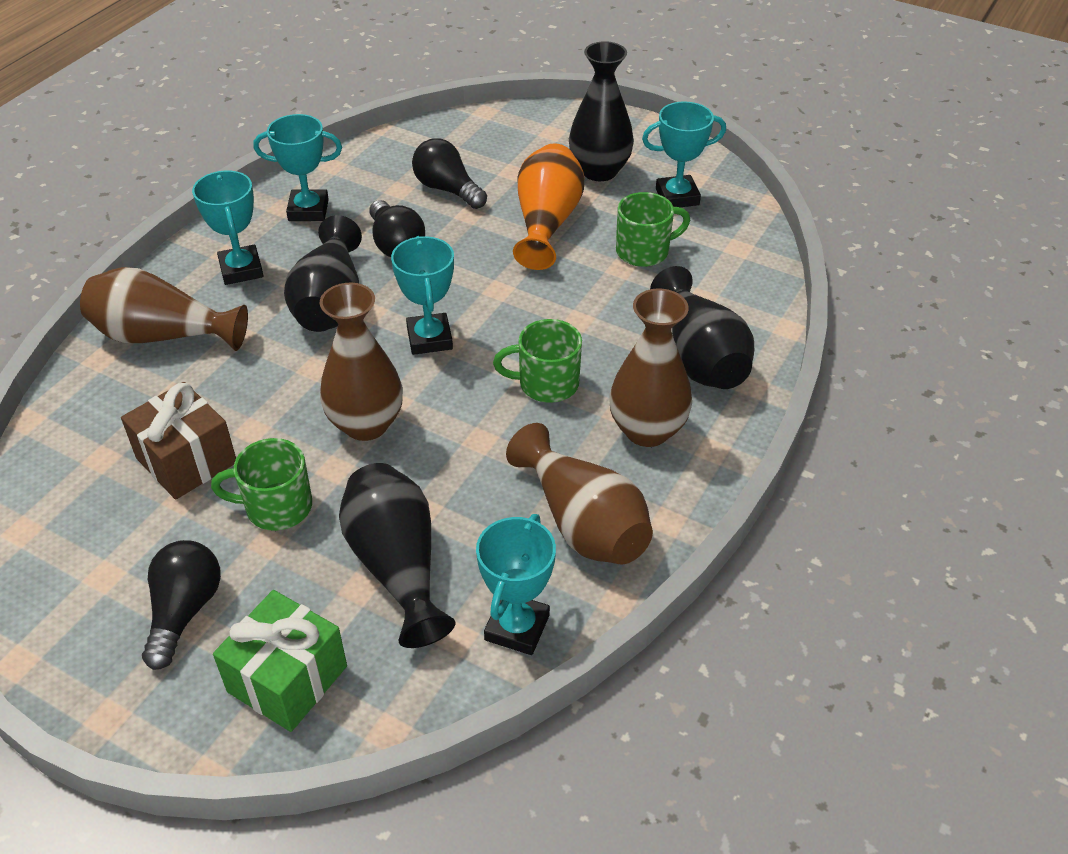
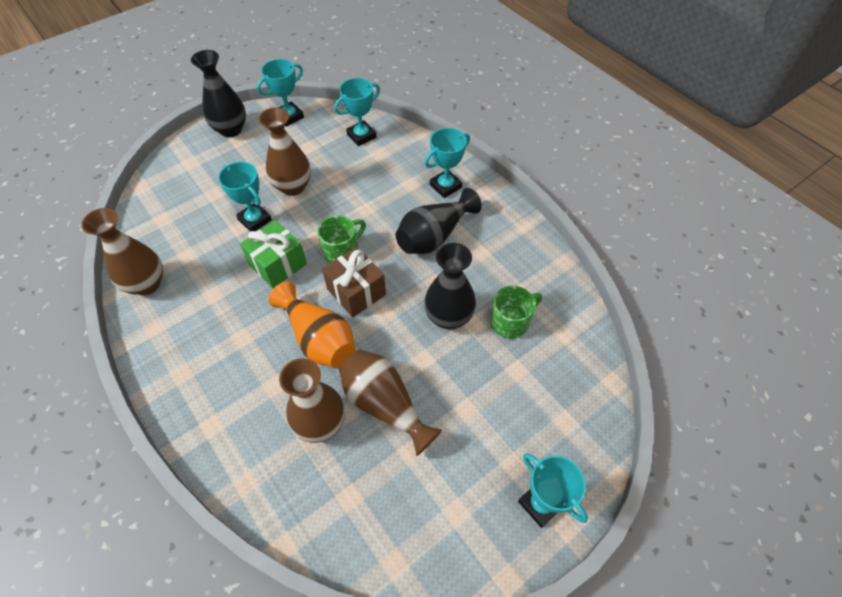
black light bulb: 3 -> 0
black vase: 4 -> 3
green mug: 3 -> 2

